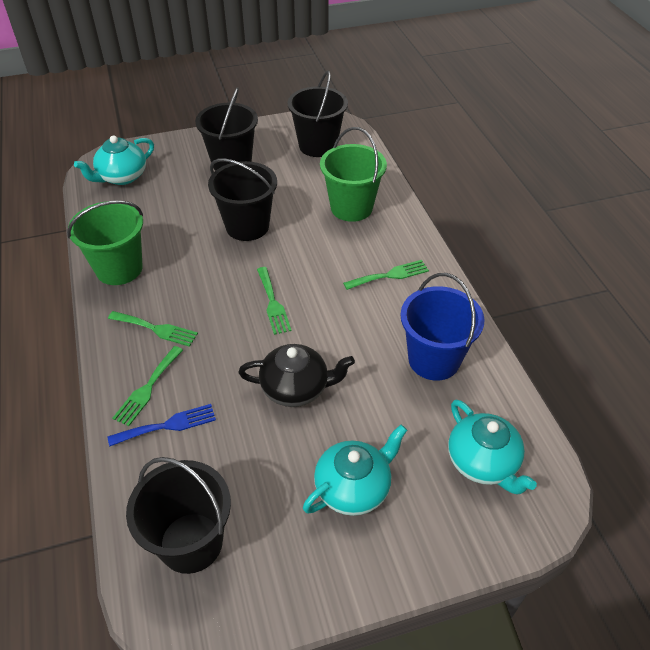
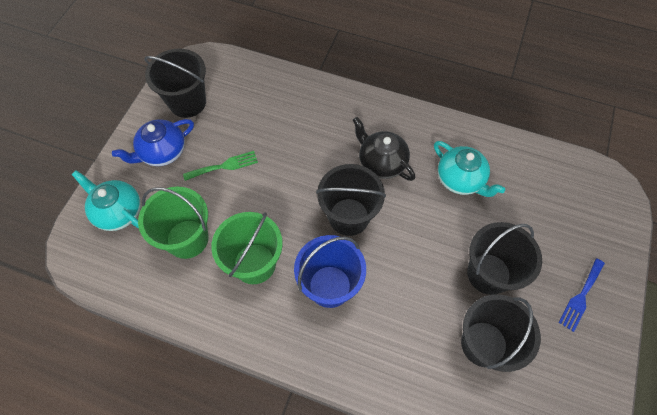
blue teapot: 0 -> 1
green fork: 4 -> 1
turquoise teapot: 3 -> 2

